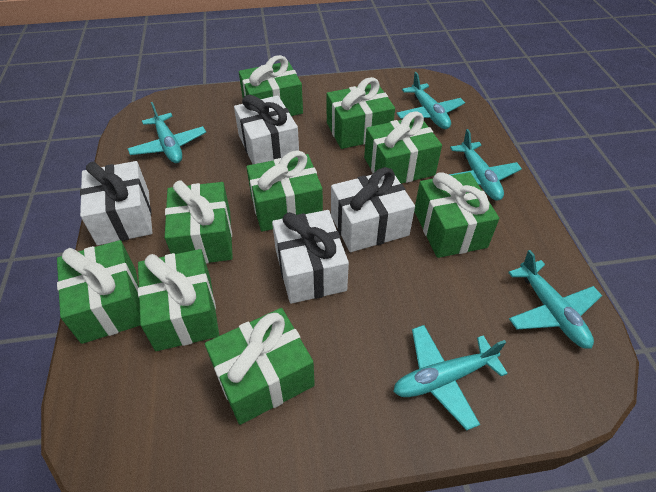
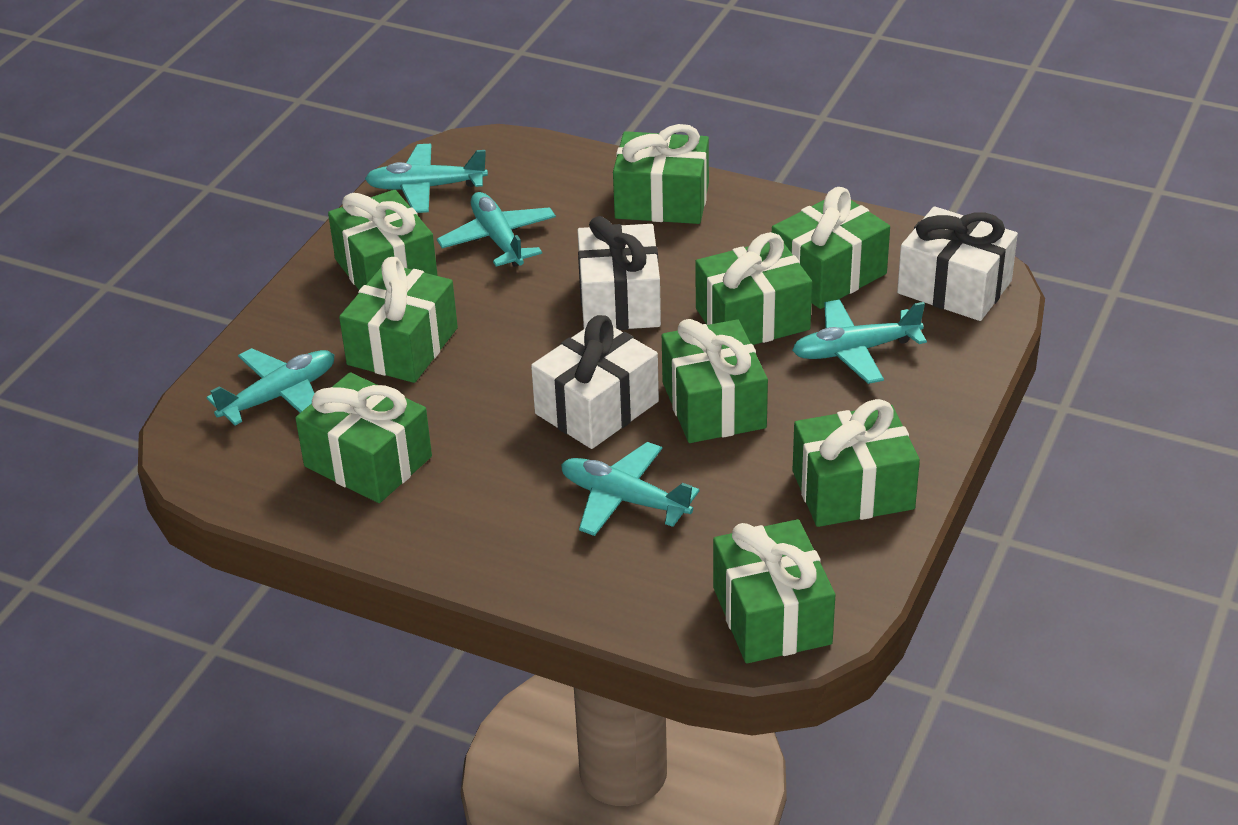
white gift: 4 -> 3

